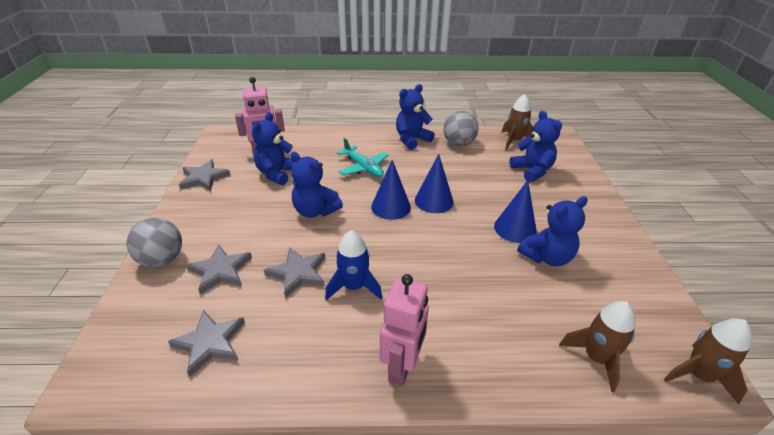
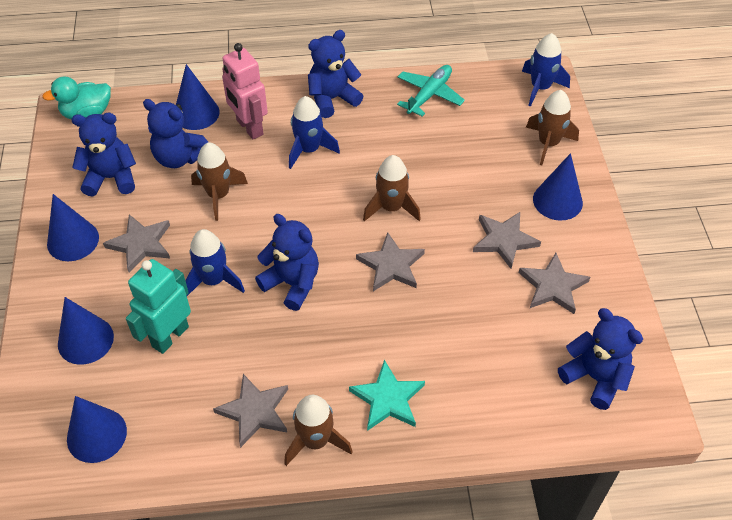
blue cone: 3 -> 5
blue rocket: 1 -> 3
brown rocket: 3 -> 4
grey ball: 2 -> 0
grey star: 4 -> 5
pink robot: 2 -> 1
turquoise duck: 0 -> 1
turquoise robot: 0 -> 1
turquoise star: 0 -> 1

